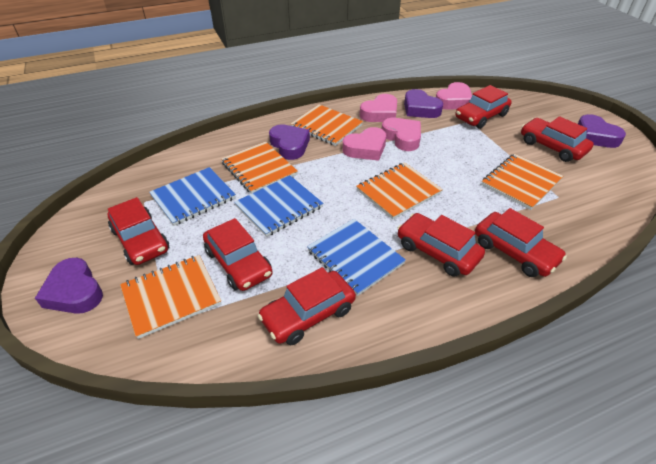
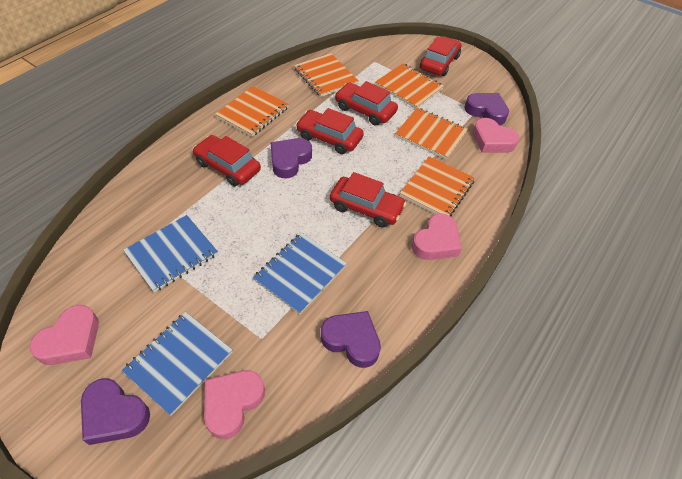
red car: 7 -> 5

